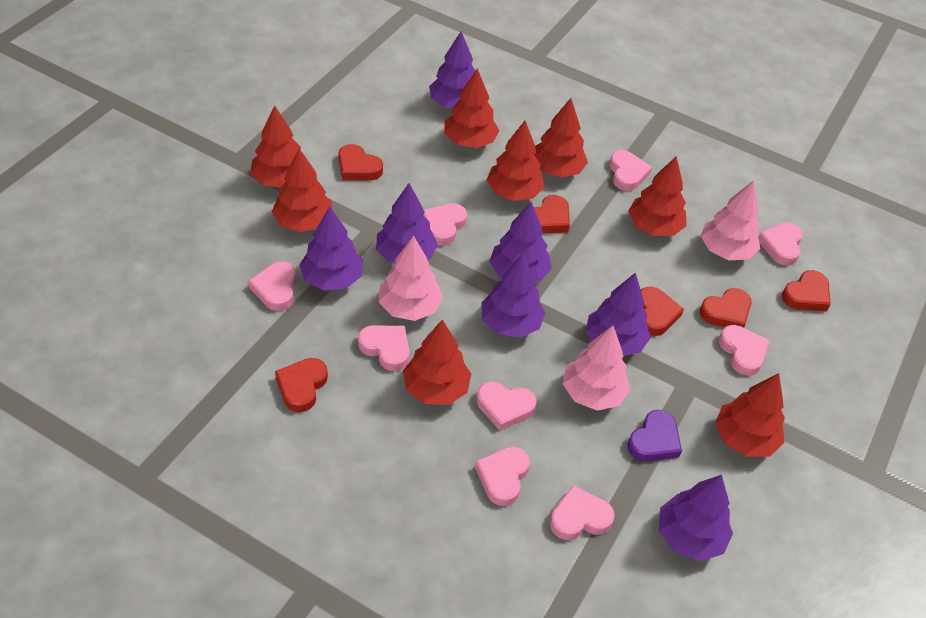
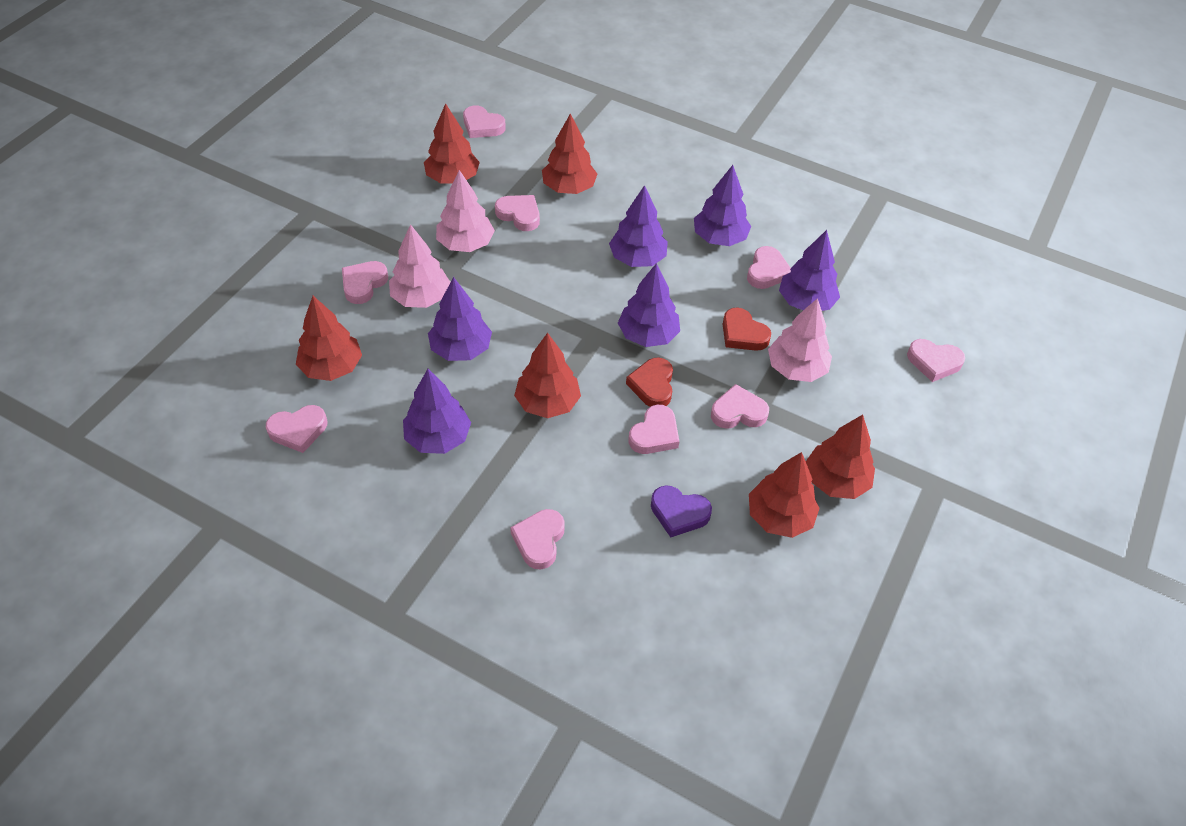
purple tree: 7 -> 6
red heart: 6 -> 2
red tree: 8 -> 6

